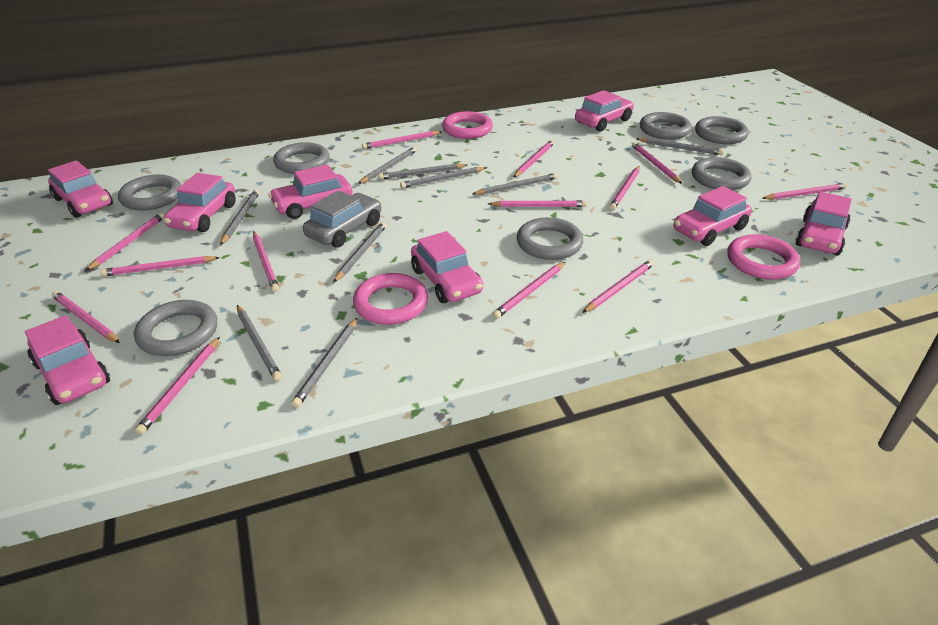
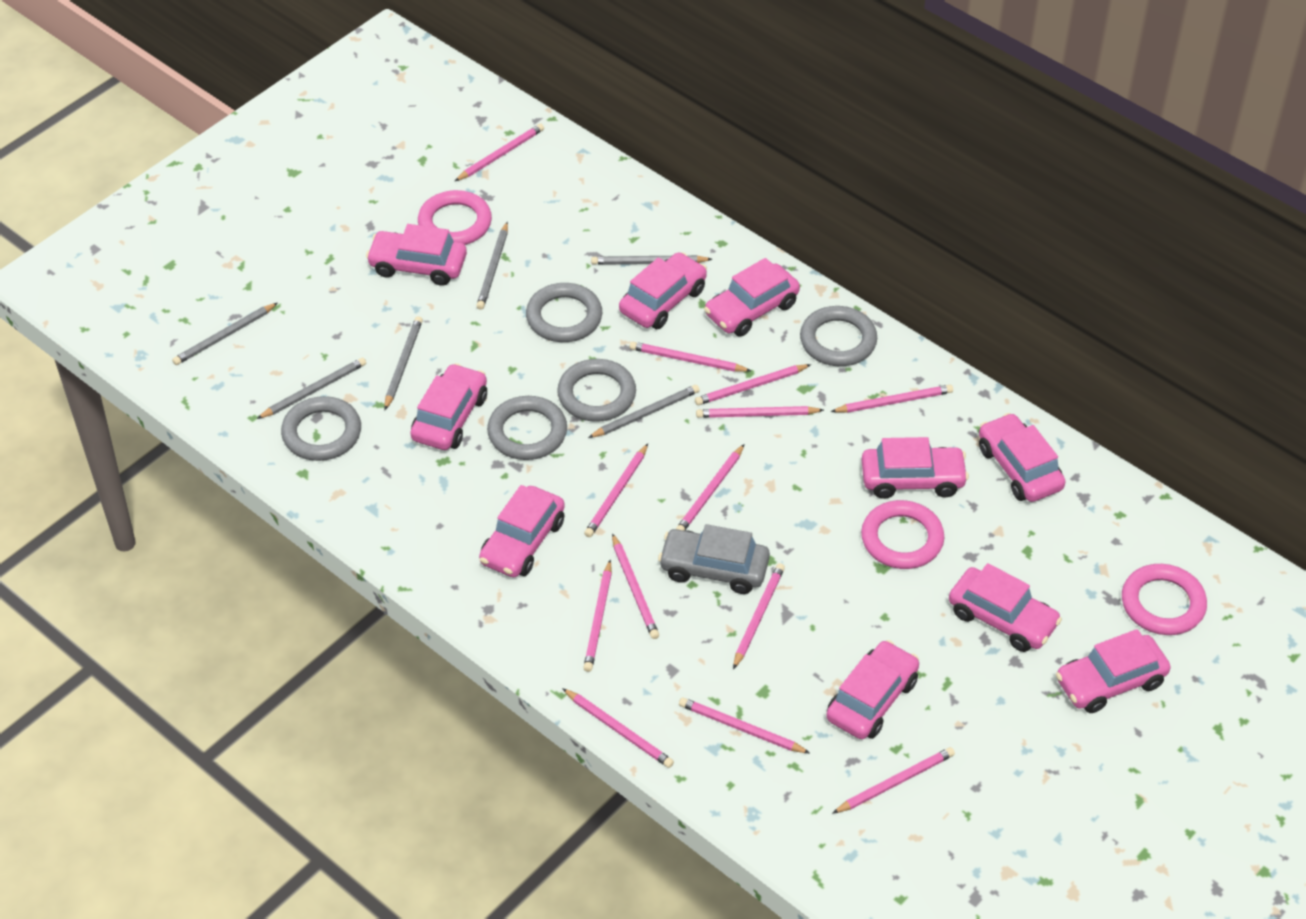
grey pencil: 9 -> 6
grey ring: 7 -> 5
pink car: 8 -> 10

